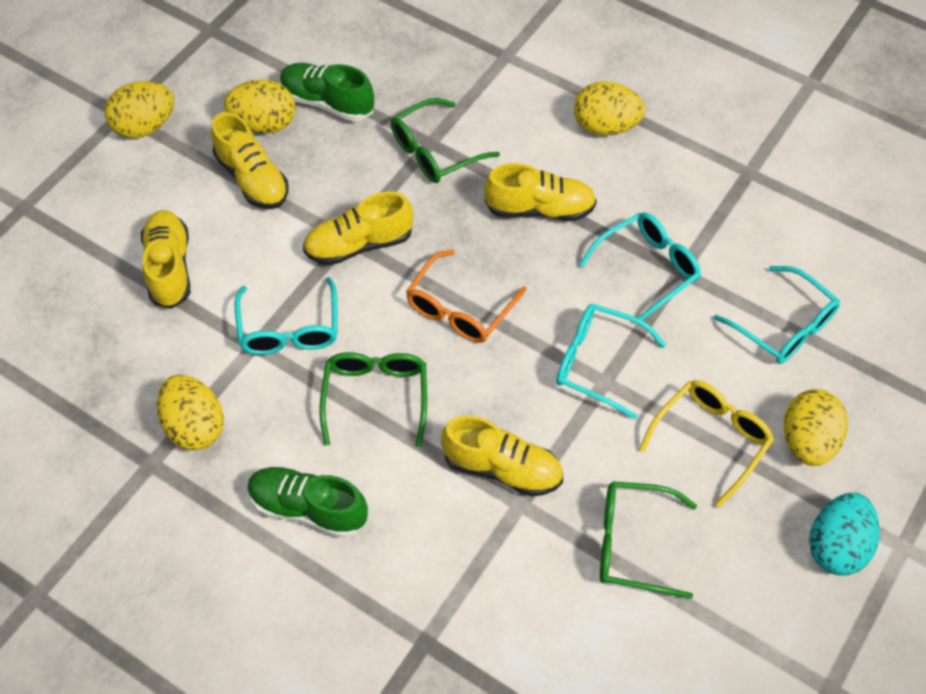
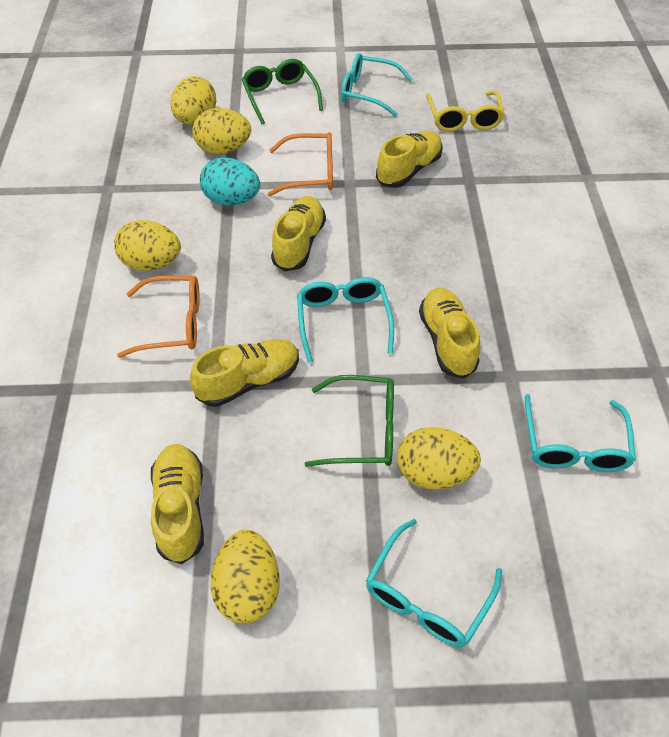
green glasses: 3 -> 2
green shoe: 2 -> 0
orange glasses: 1 -> 2

